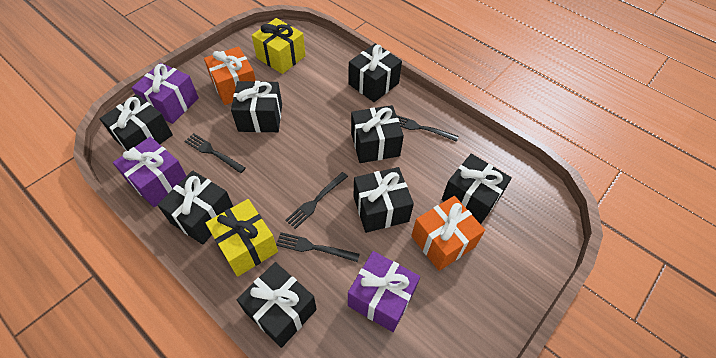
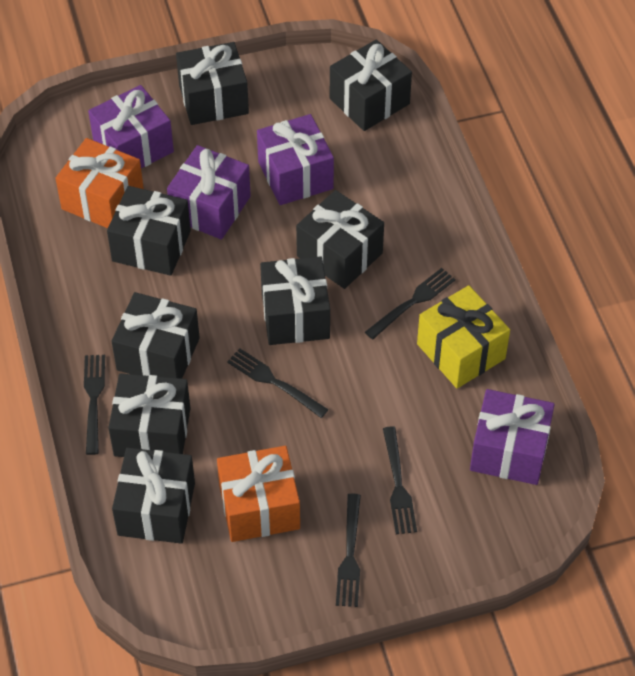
black fork: 4 -> 5
purple gift: 3 -> 4
yellow gift: 2 -> 1

